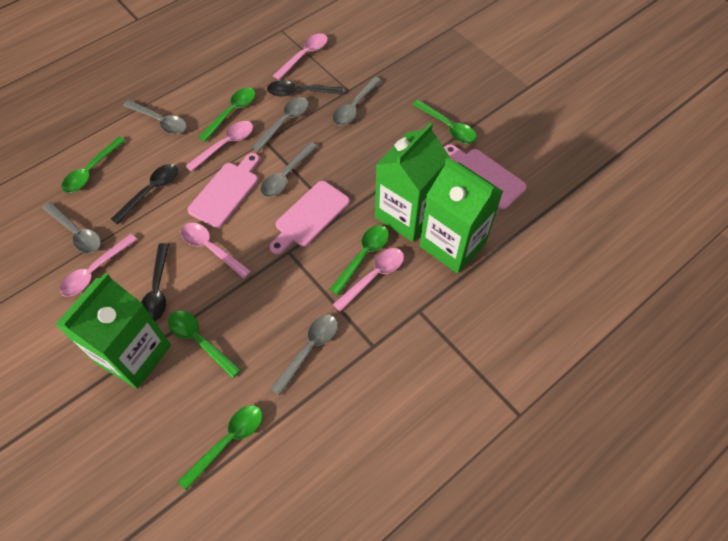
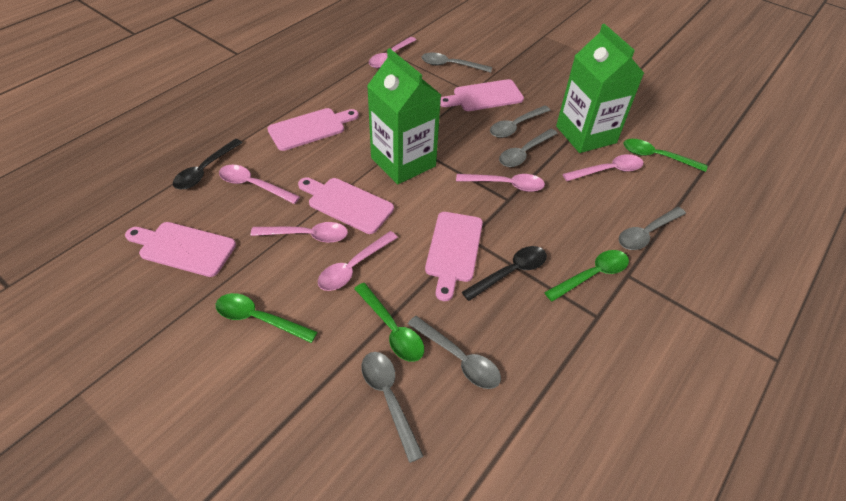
black spoon: 3 -> 2
green carton: 3 -> 2
green spoon: 6 -> 4
pink cutting board: 3 -> 5
pink spoon: 5 -> 6

